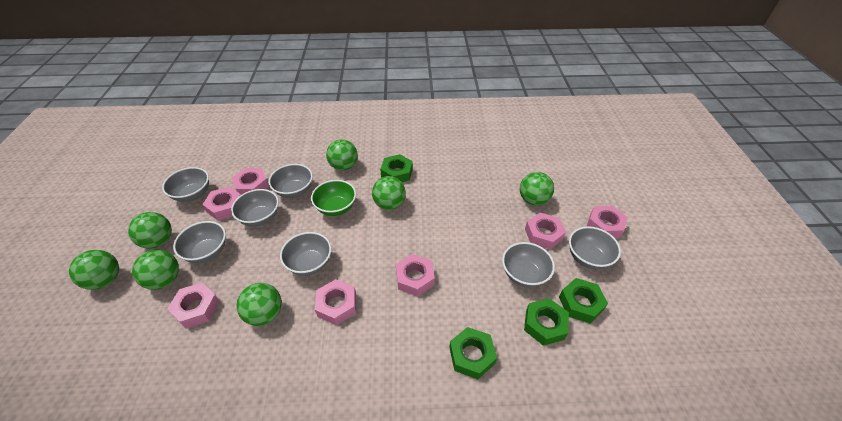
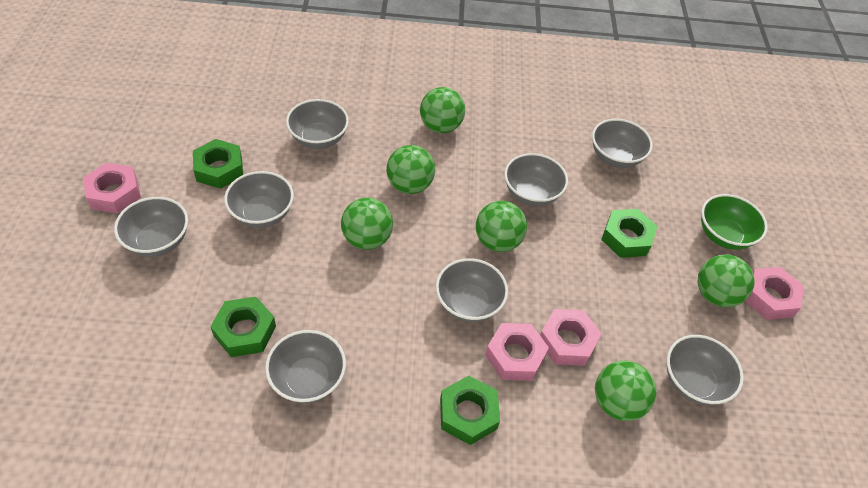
green ball: 7 -> 6
grey bowl: 7 -> 8
pink nut: 7 -> 4

